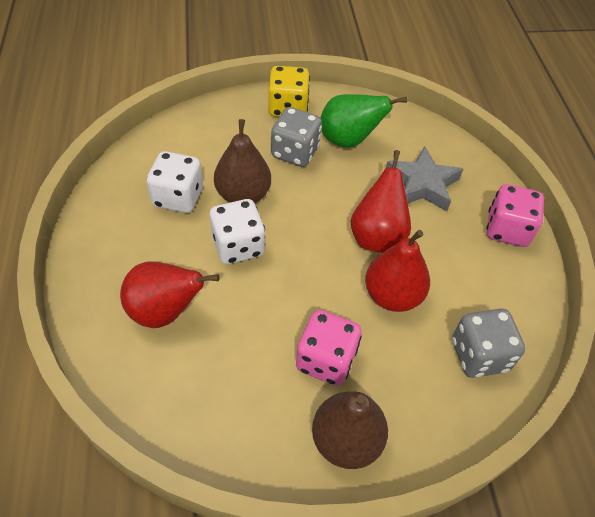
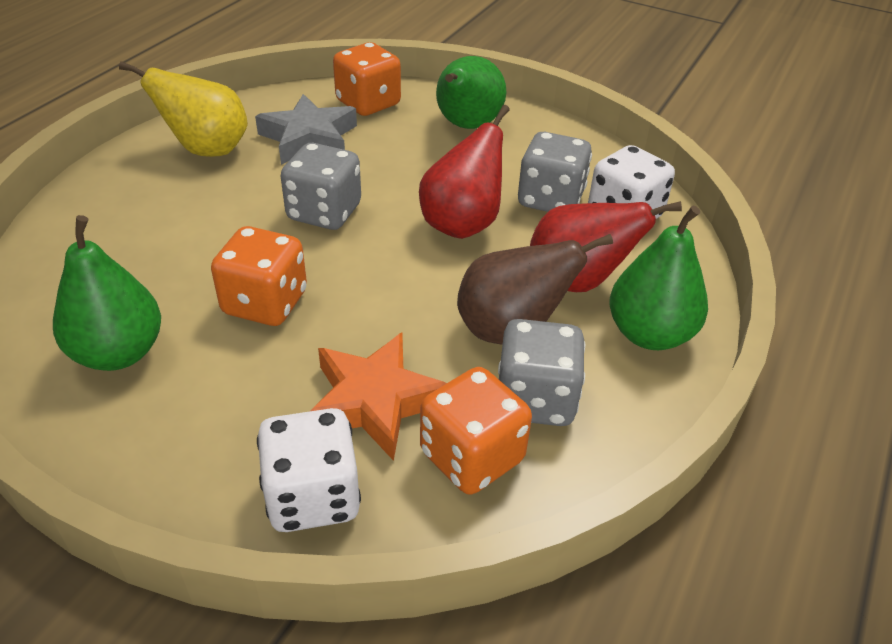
brown pear: 2 -> 1
green pear: 1 -> 3
grey dice: 2 -> 3
orange dice: 0 -> 3
orange star: 0 -> 1
pink dice: 2 -> 0
red pear: 3 -> 2
yellow dice: 1 -> 0
yellow pear: 0 -> 1

